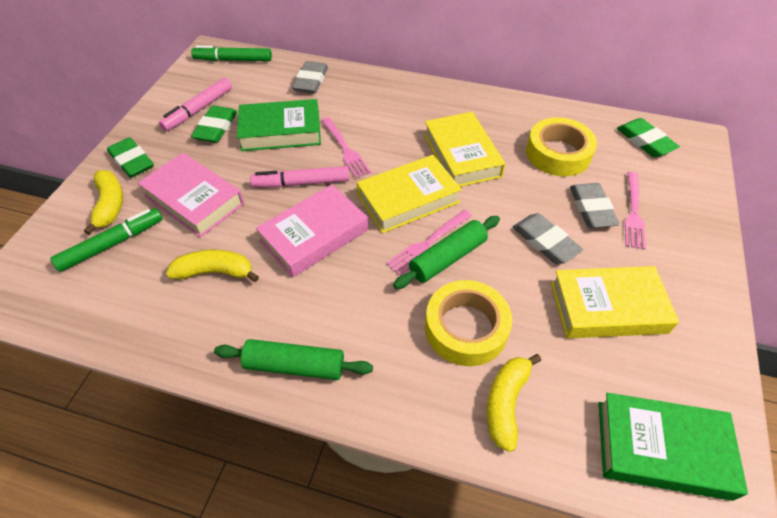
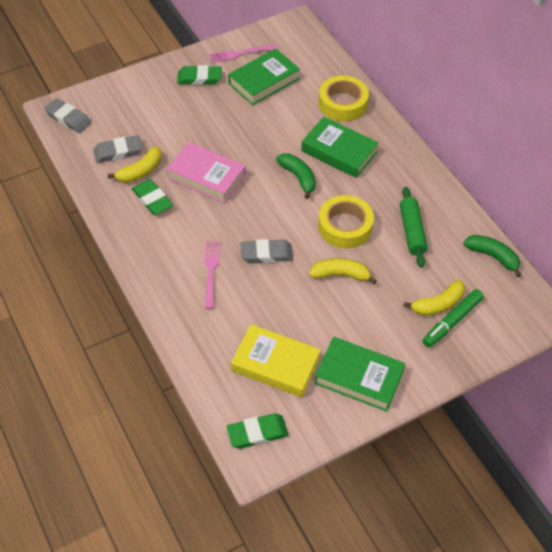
green banana: 0 -> 2
green book: 2 -> 3
green marker: 2 -> 1
green rolling pin: 2 -> 1
pink book: 2 -> 1
pink fork: 3 -> 2
pink marker: 2 -> 0
yellow book: 3 -> 1

